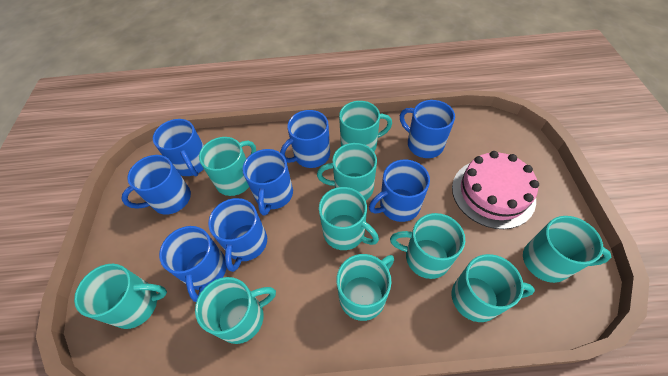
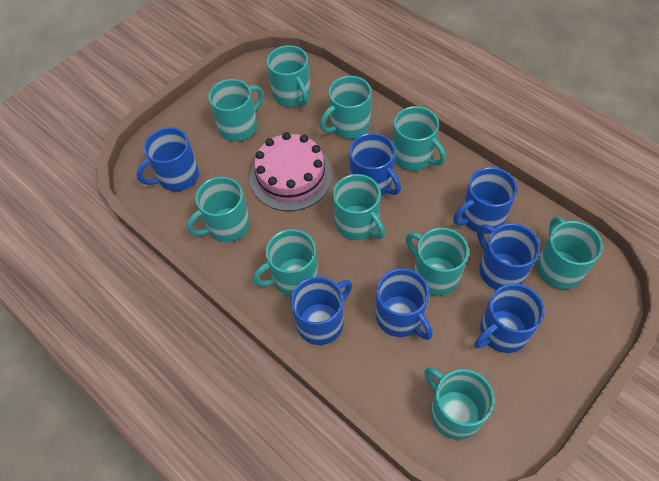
blue mug: 8 -> 7

